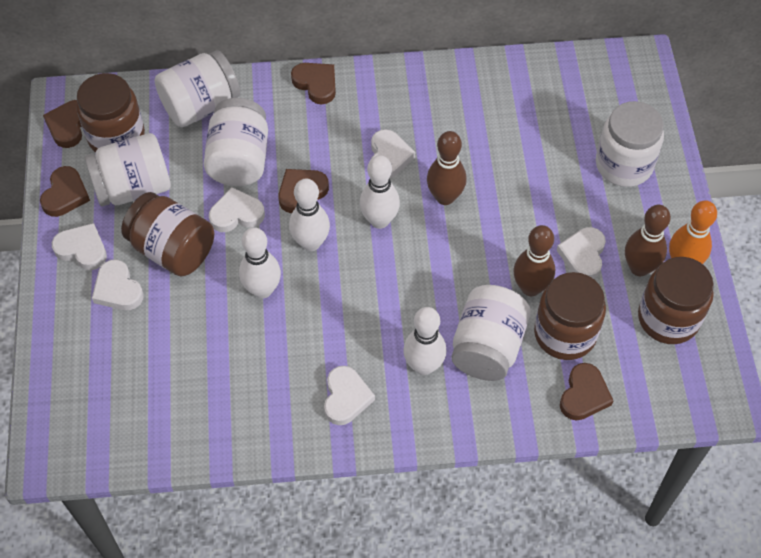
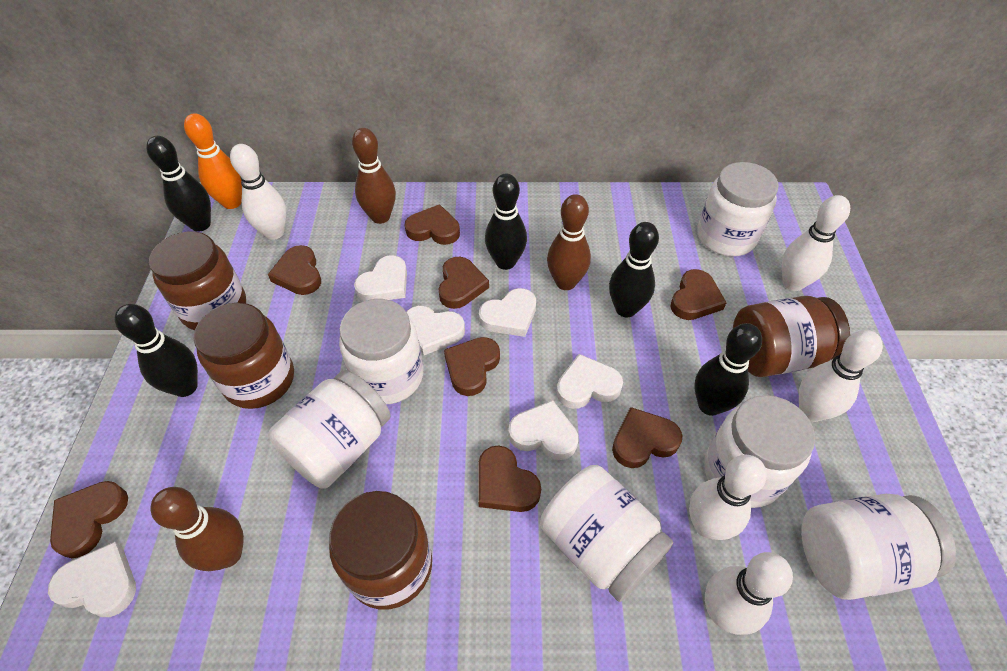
black bowling pin: 0 -> 5
brown heart: 5 -> 8
white bowling pin: 4 -> 5
white jar: 5 -> 6

